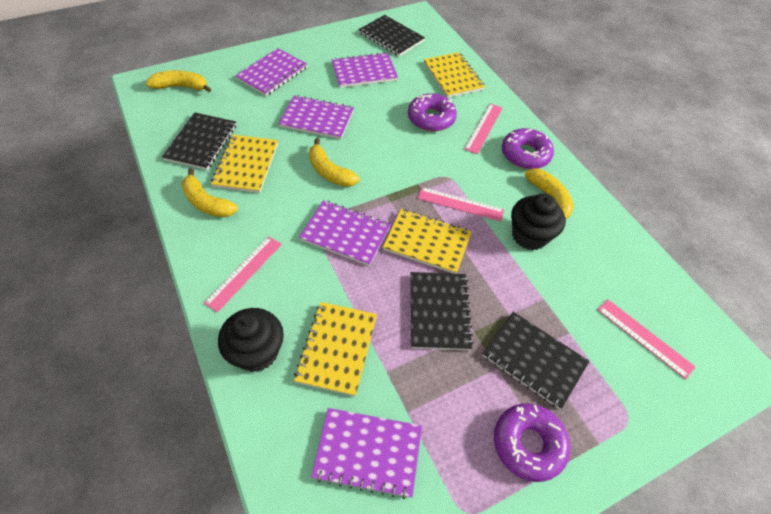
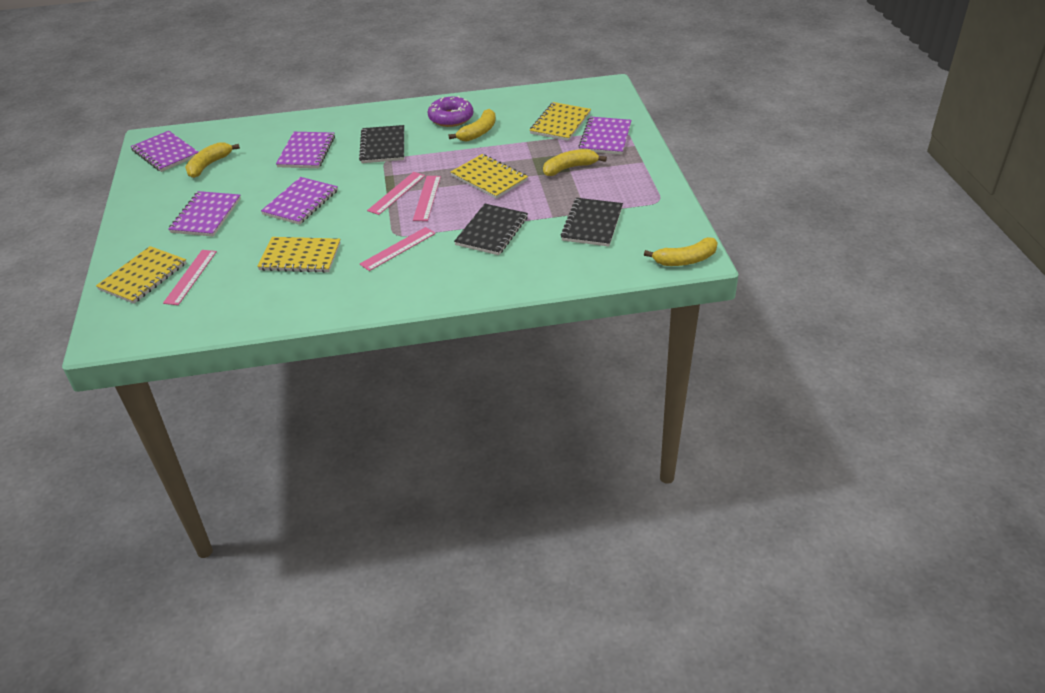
black cupcake: 2 -> 0
black notebook: 4 -> 3
purple donut: 3 -> 1

